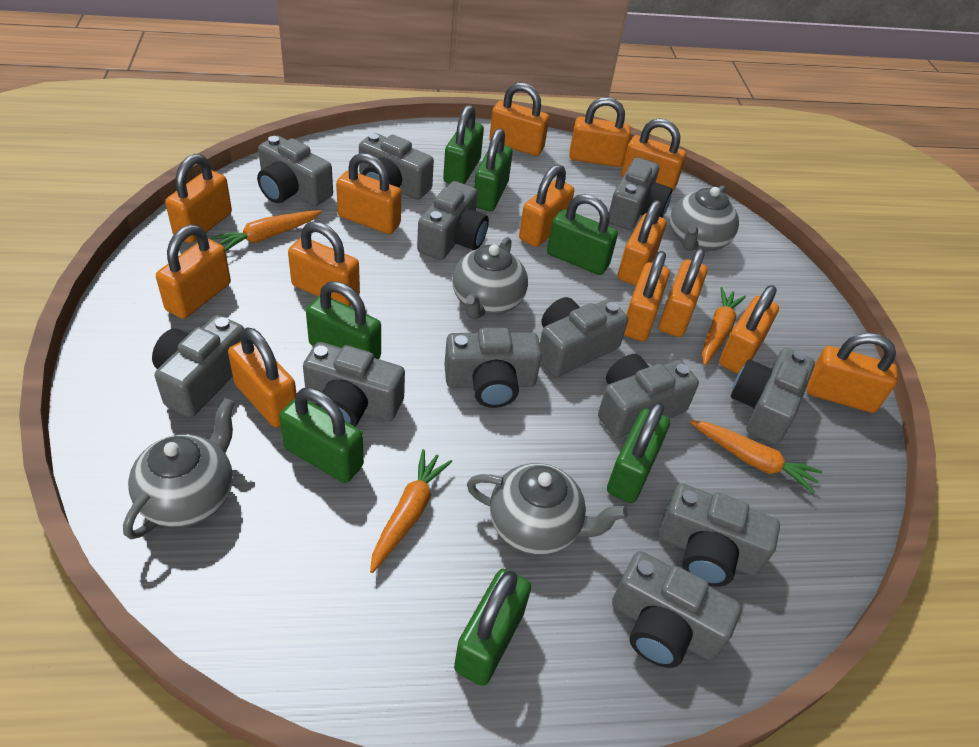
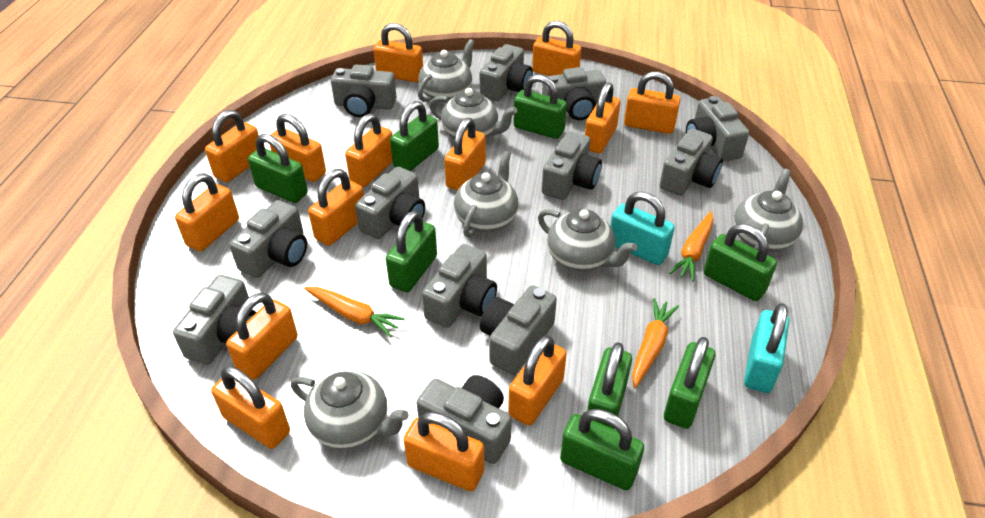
green padlock: 7 -> 8
grey teapot: 4 -> 6
orange carrot: 4 -> 3
turquoise padlock: 0 -> 2

